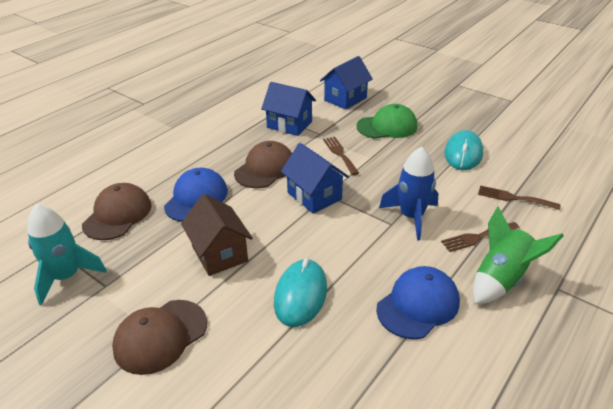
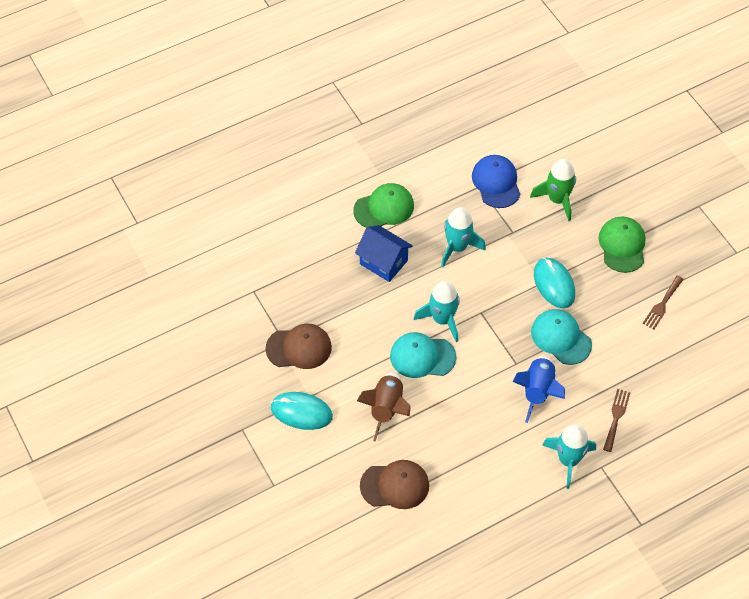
blue cap: 2 -> 1
blue house: 3 -> 1
brown cap: 3 -> 2
brown fork: 3 -> 2
brown house: 1 -> 0
brown rocket: 0 -> 1
green cap: 1 -> 2
turquoise cap: 0 -> 2
turquoise rocket: 1 -> 3

